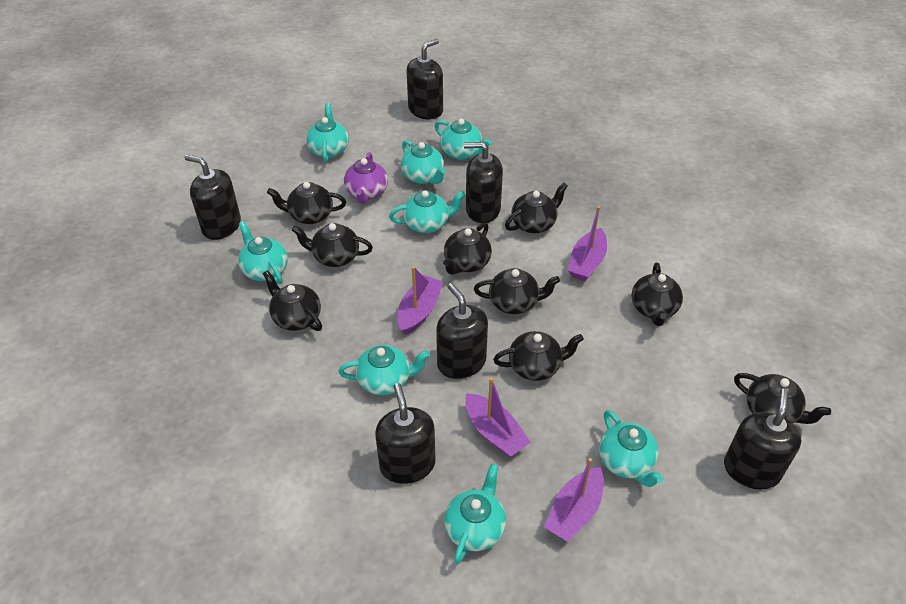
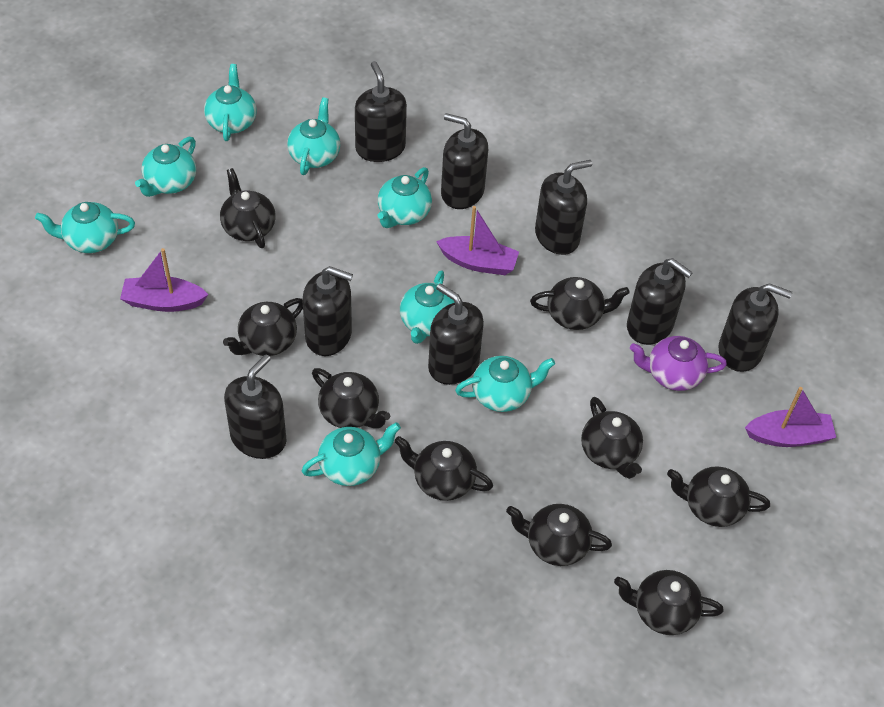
black soap dispenser: 6 -> 8
purple boat: 4 -> 3

